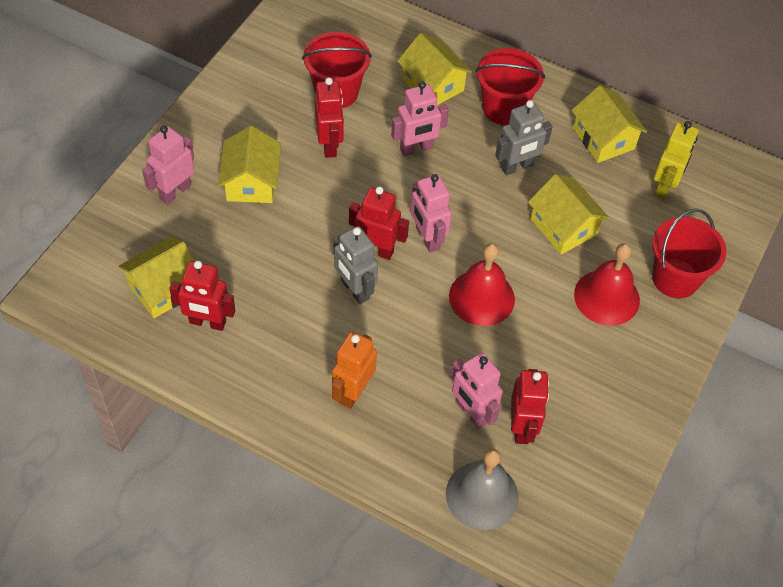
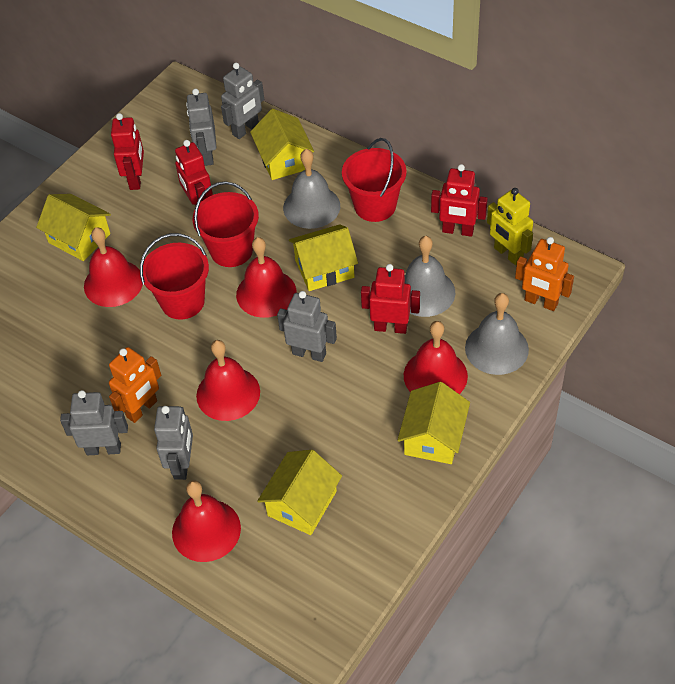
grey bell: 1 -> 3
grey robot: 2 -> 5
orange robot: 1 -> 2
pink robot: 4 -> 0
red bell: 2 -> 5

